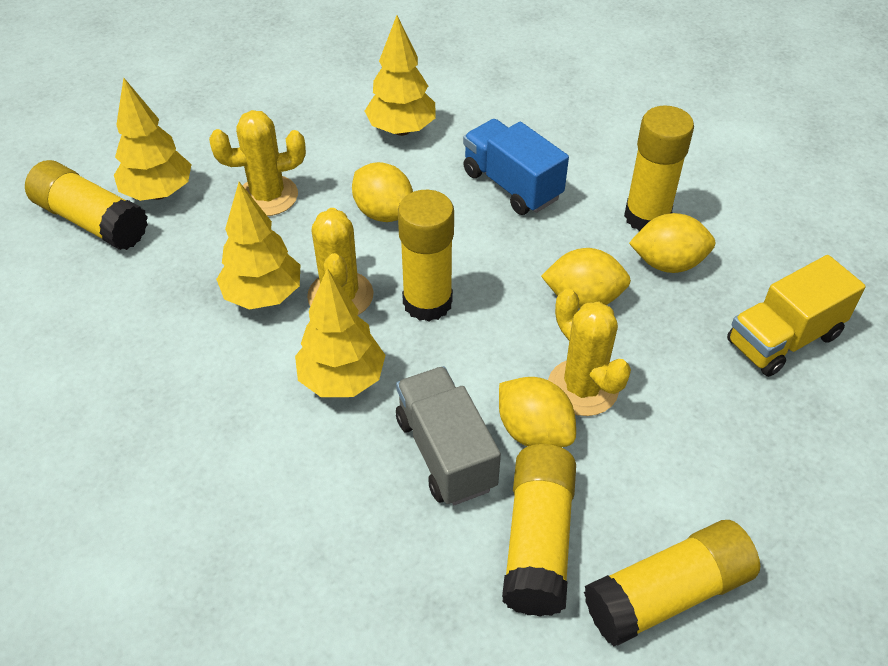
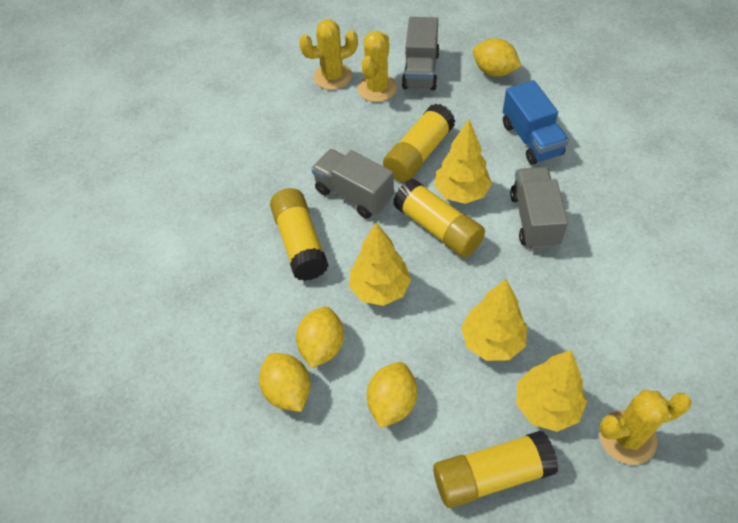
grey truck: 1 -> 3
yellow glue stick: 5 -> 4
yellow truck: 1 -> 0

